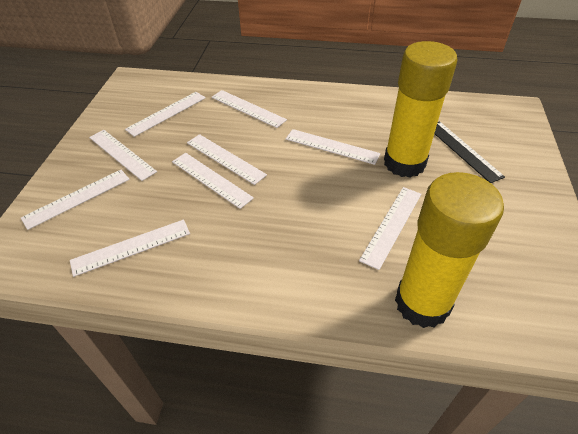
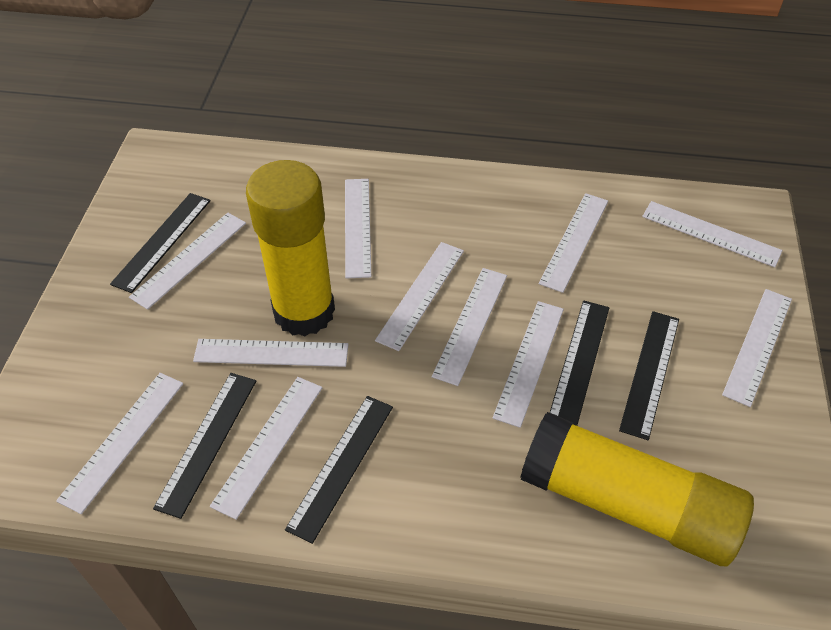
black ruler: 1 -> 5
white ruler: 9 -> 11

